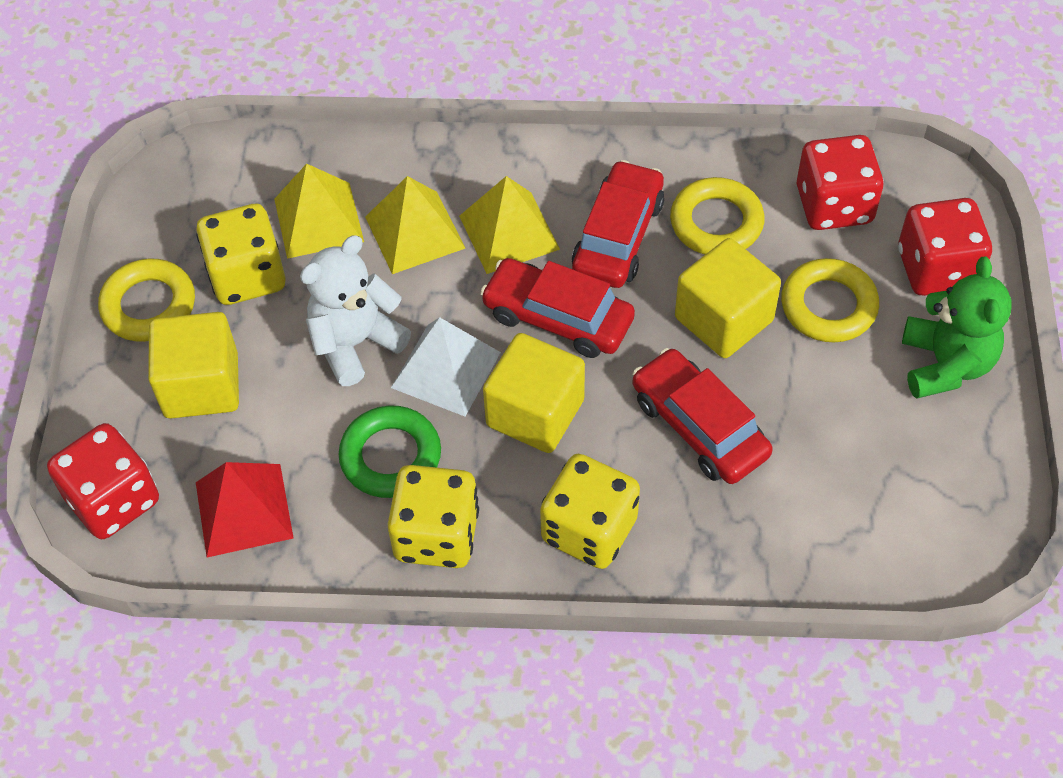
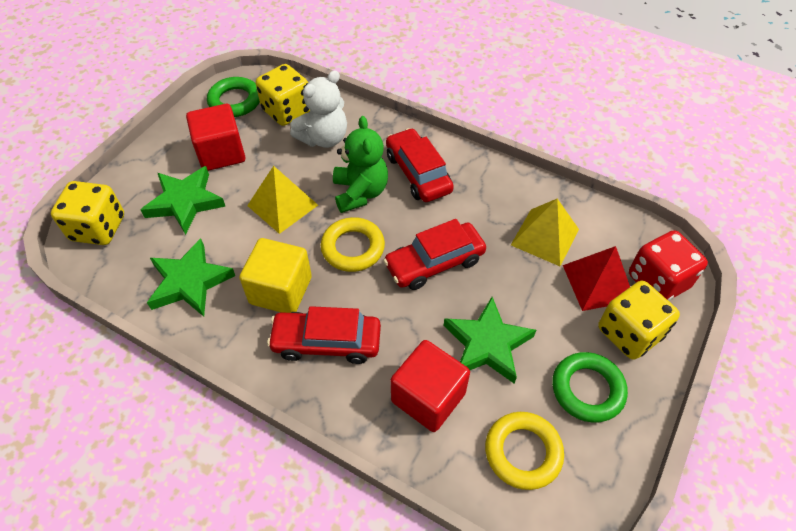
green ring: 1 -> 2
green star: 0 -> 3
red cube: 0 -> 2
red dice: 3 -> 1
white pyramid: 1 -> 0
yellow cube: 3 -> 1
yellow pyramid: 3 -> 2
yellow ring: 3 -> 2

